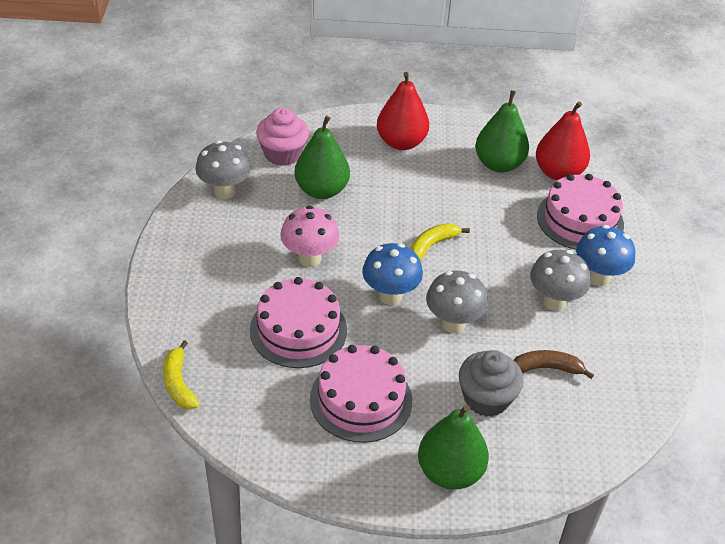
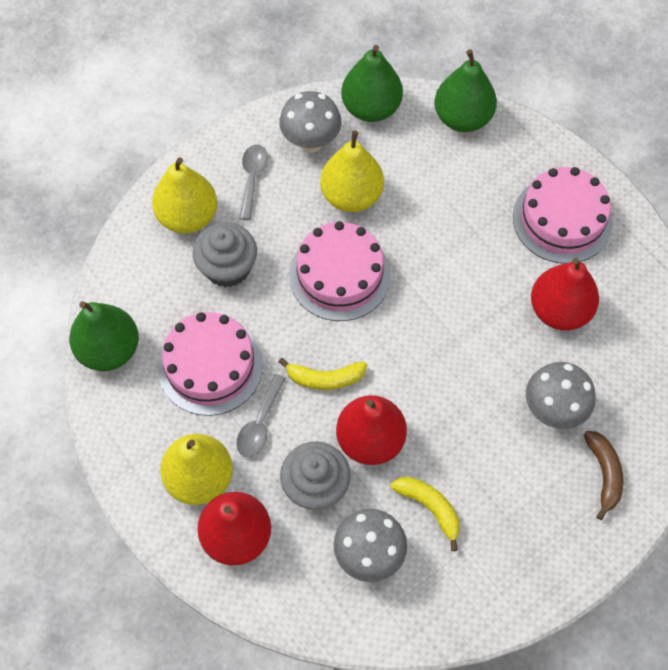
blue mushroom: 2 -> 0
grey cupcake: 1 -> 2
grey spoon: 0 -> 2
pink cupcake: 1 -> 0
pink mushroom: 1 -> 0
red pear: 2 -> 3
yellow pear: 0 -> 3

